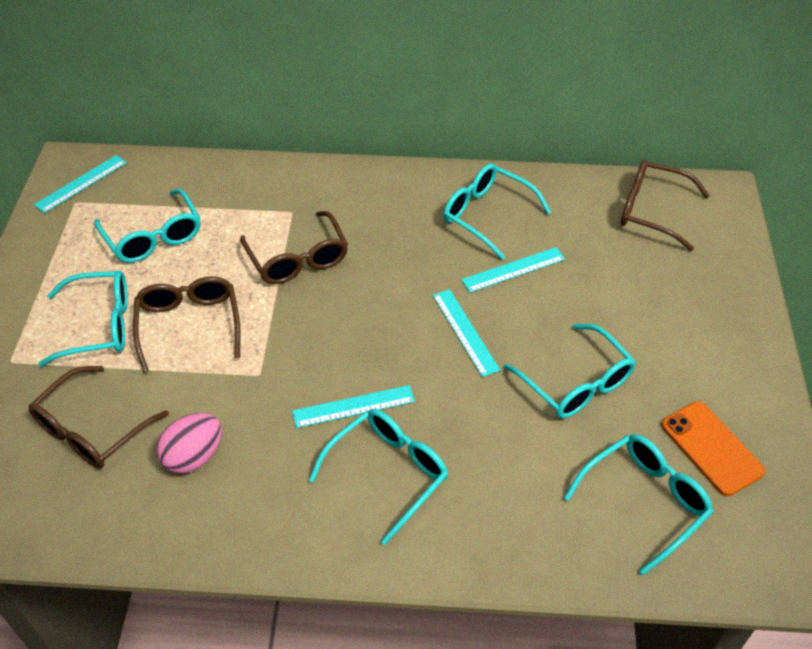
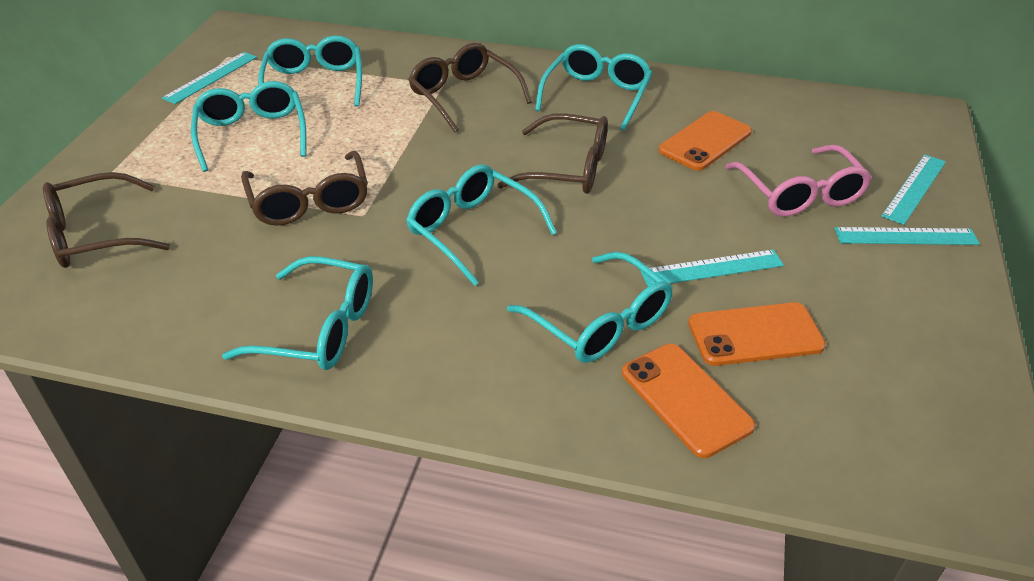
orange phone: 1 -> 3
pink egg: 1 -> 0
pink glasses: 0 -> 1

